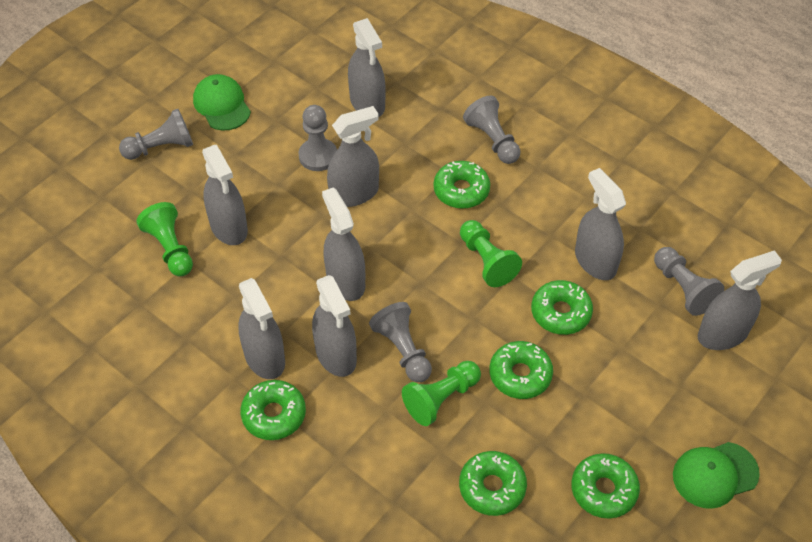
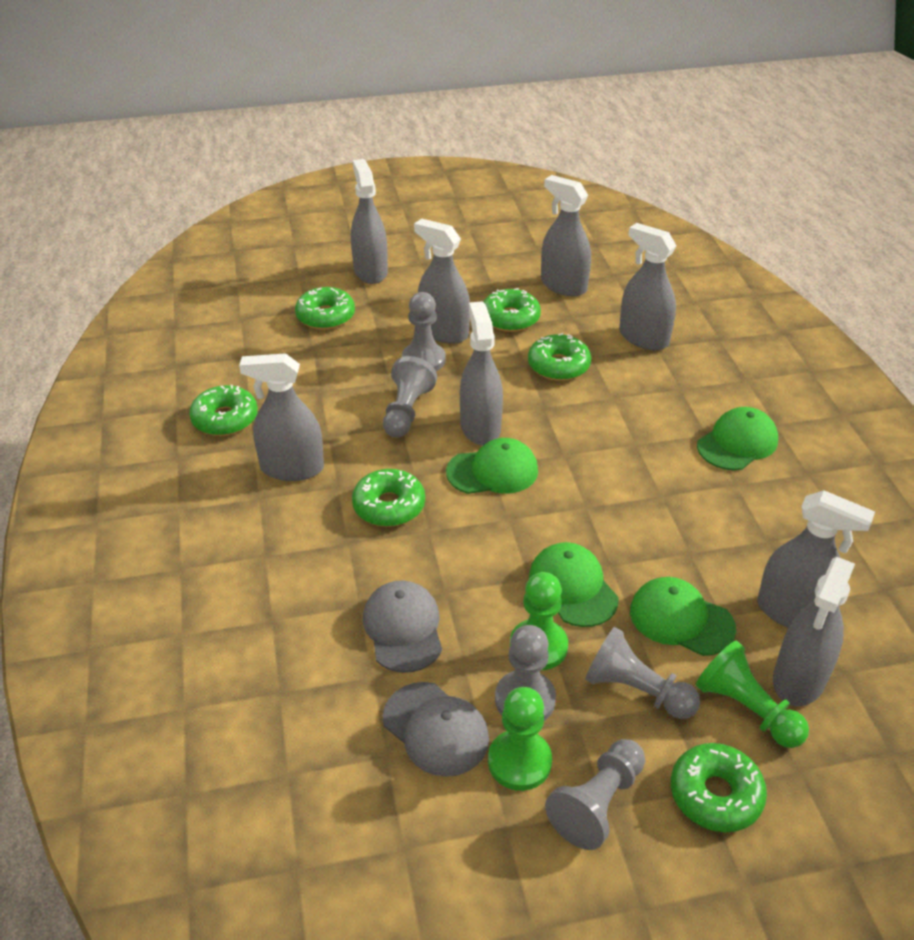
green cap: 2 -> 4
grey cap: 0 -> 2

